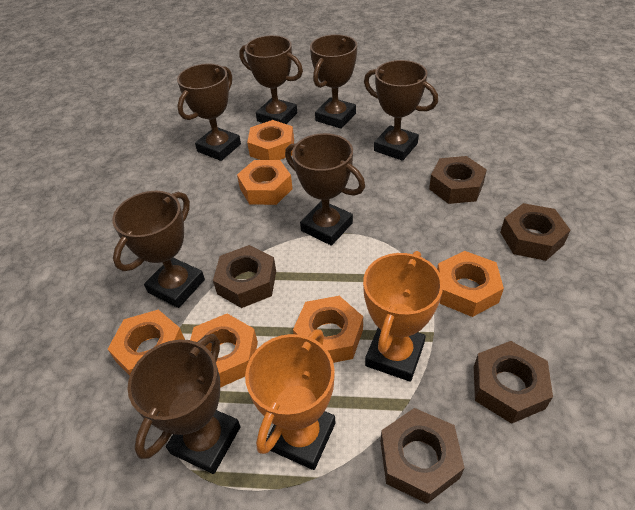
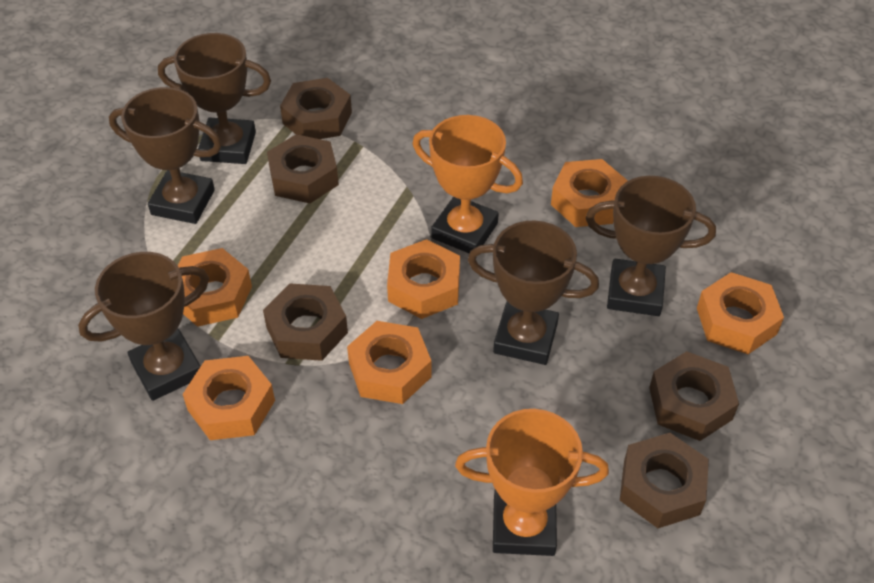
brown trophy: 7 -> 5

